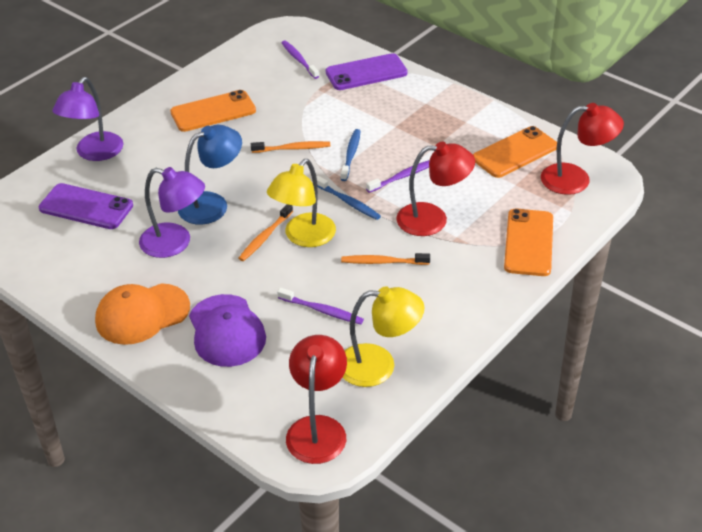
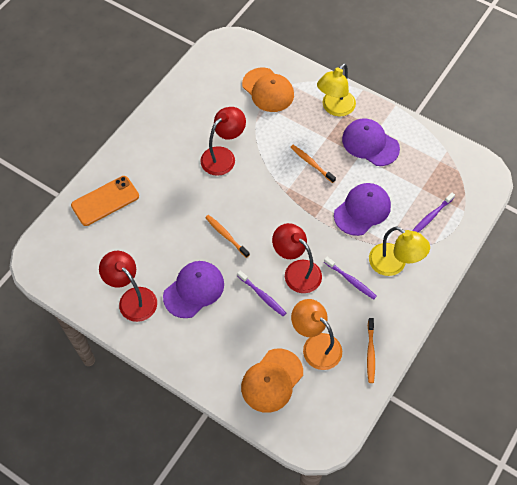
blue lamp: 1 -> 0
blue toothbrush: 2 -> 0
orange cap: 1 -> 2
orange lamp: 0 -> 1
orange phone: 3 -> 1
purple cap: 1 -> 3
purple lamp: 2 -> 0
purple phone: 2 -> 0

